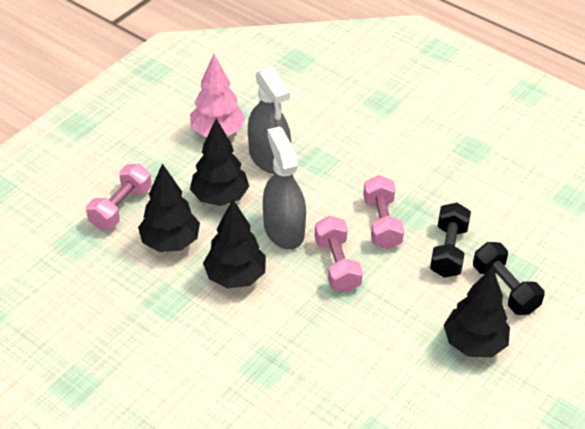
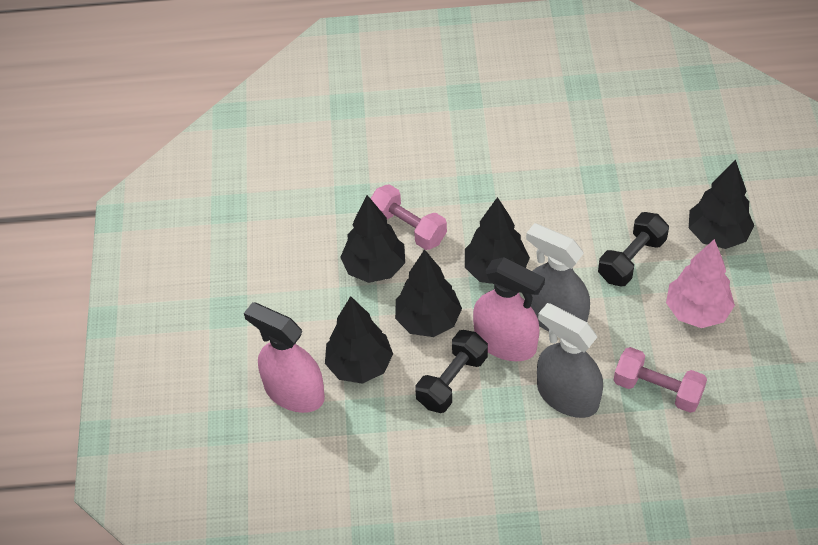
black tree: 4 -> 5
pink dumbbell: 3 -> 2
pink spray bottle: 0 -> 2

